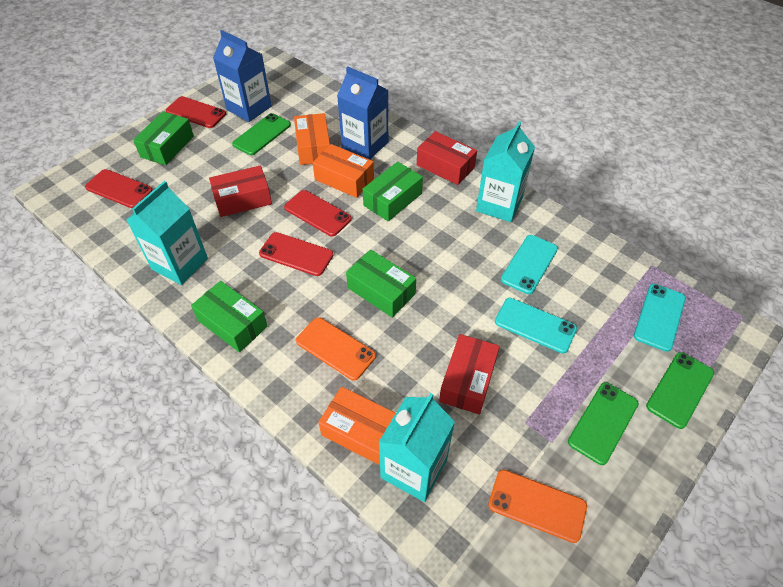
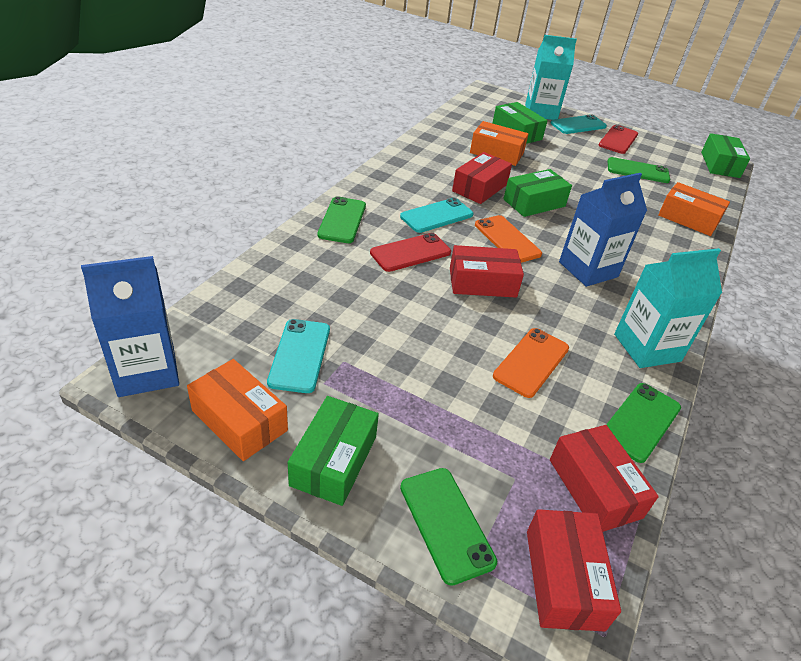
green phone: 3 -> 4
red box: 3 -> 4
red phone: 4 -> 2
turquoise carton: 3 -> 2

